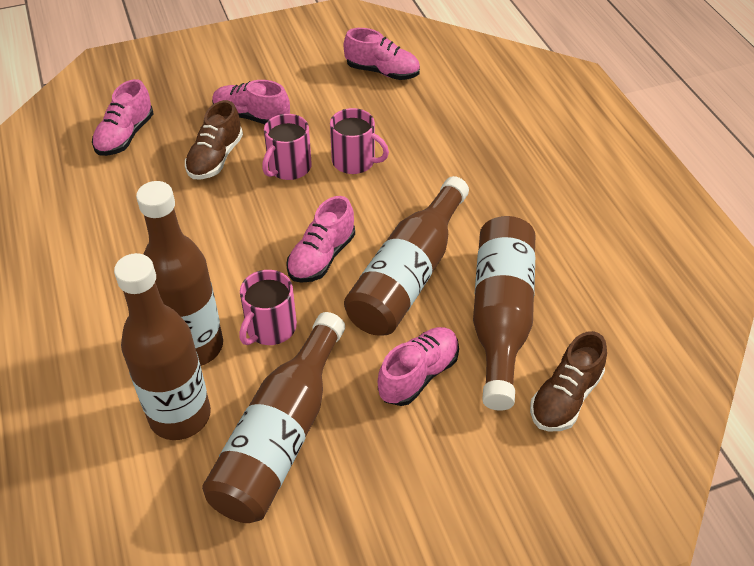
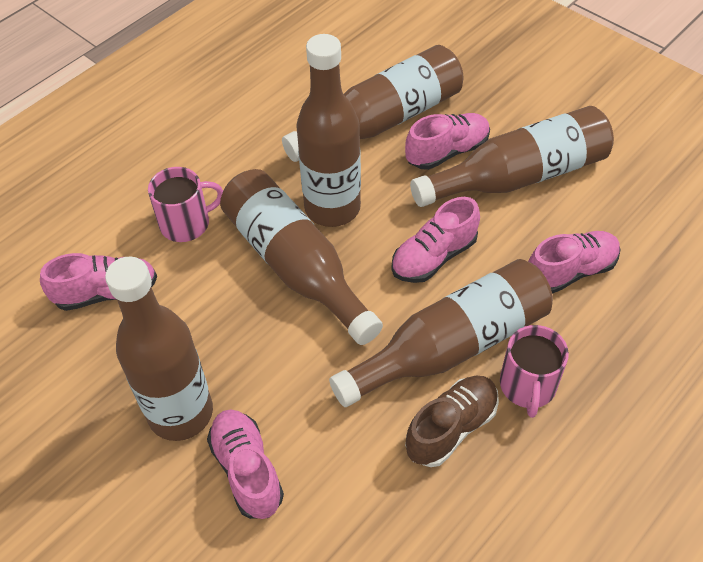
brown bottle: 5 -> 6
brown shoe: 2 -> 1
pink mug: 3 -> 2

